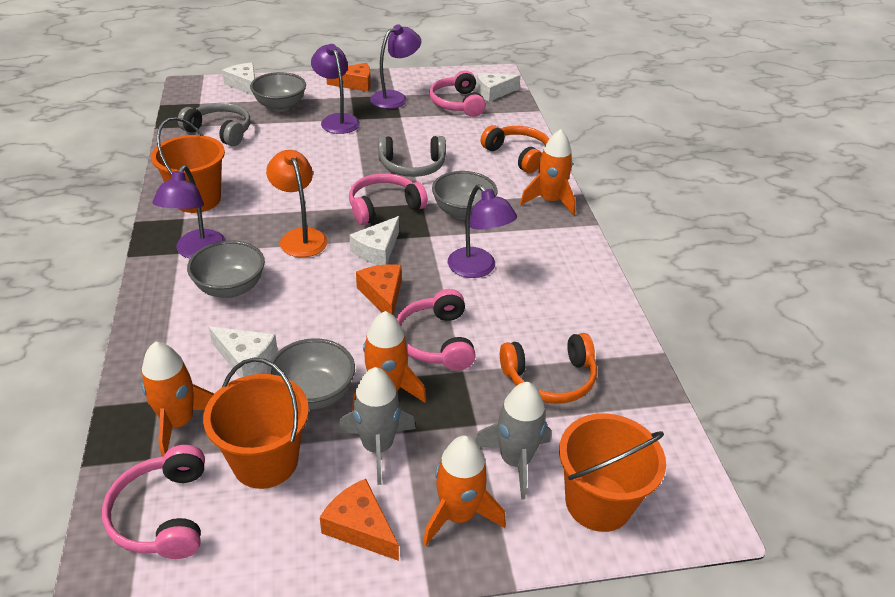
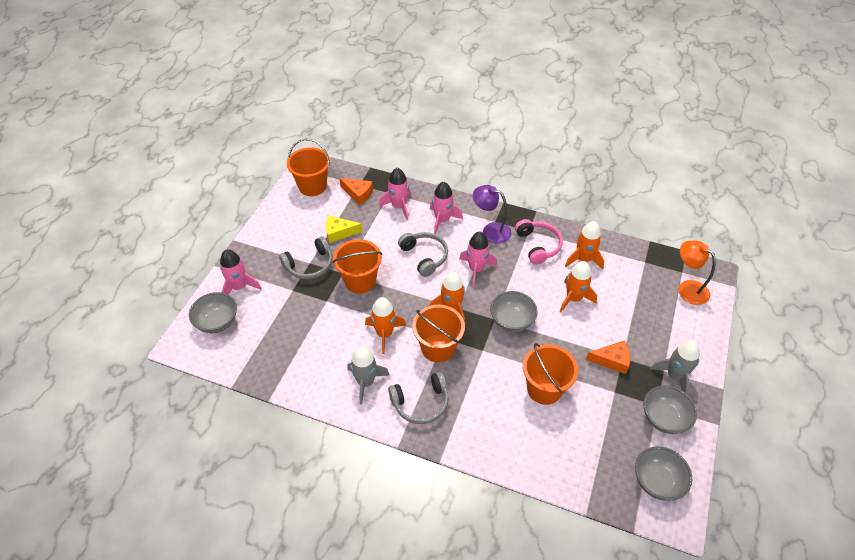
grey headphones: 2 -> 3
orange bucket: 3 -> 4
orange cheese: 3 -> 2
orange headphones: 2 -> 0
pink headphones: 4 -> 1
pink rocket: 0 -> 4
purple lamp: 4 -> 1
white cheese: 4 -> 0
yellow cheese: 0 -> 1

